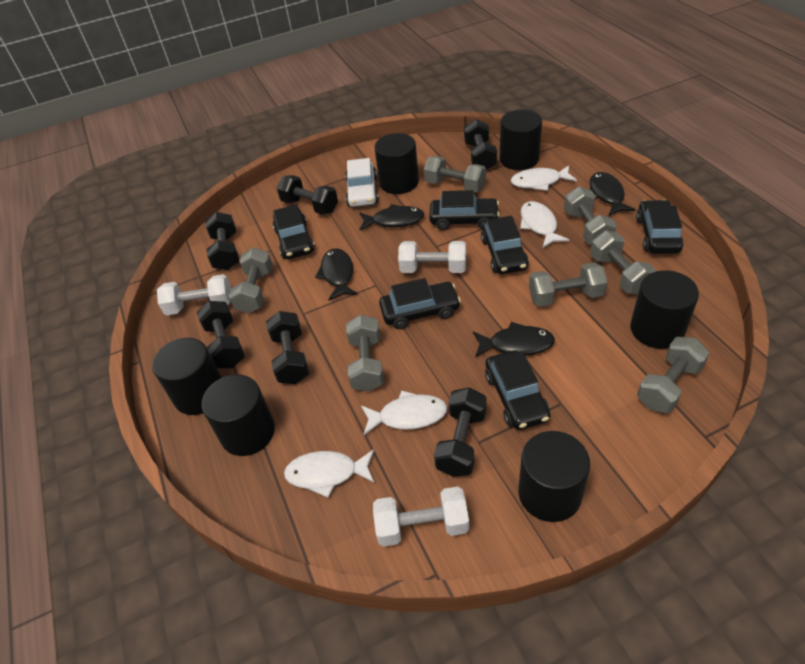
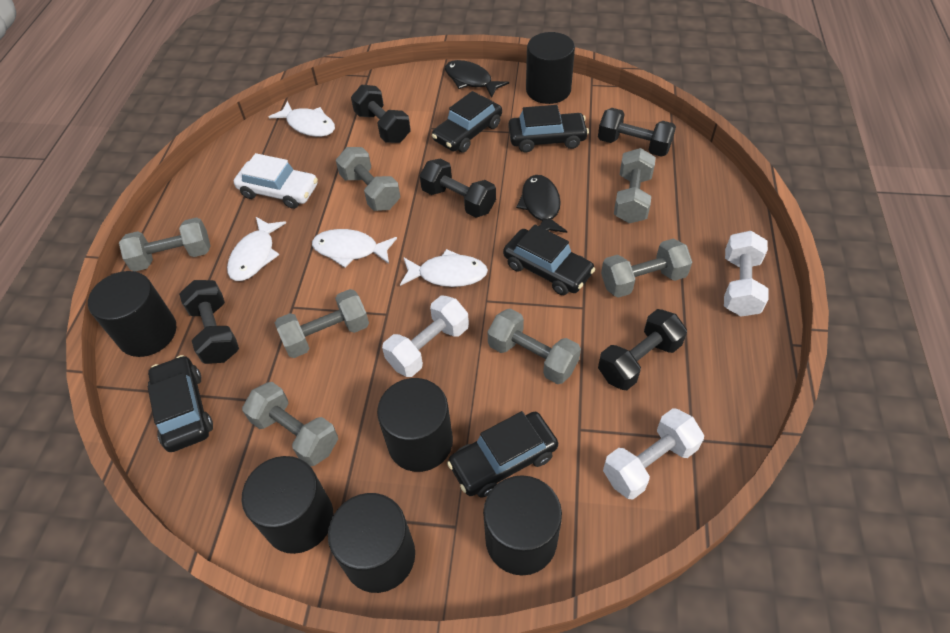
black car: 6 -> 5
black dumbbell: 6 -> 5
black fish: 4 -> 2

